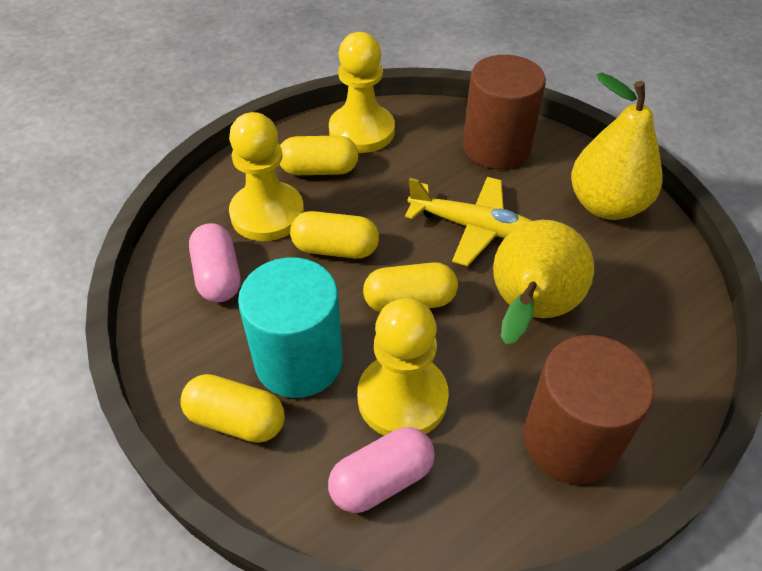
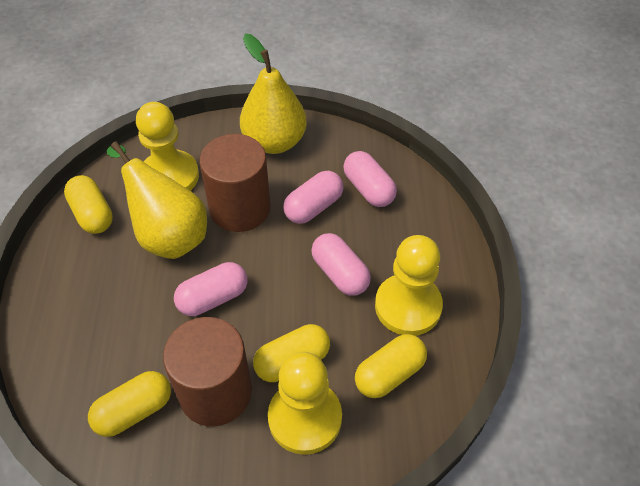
pink capsule: 2 -> 4
turquoise cylinder: 1 -> 0
yellow plane: 1 -> 0

